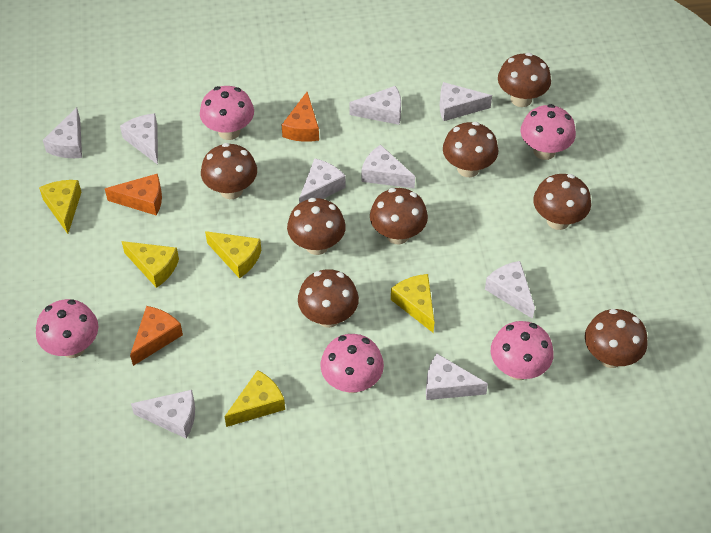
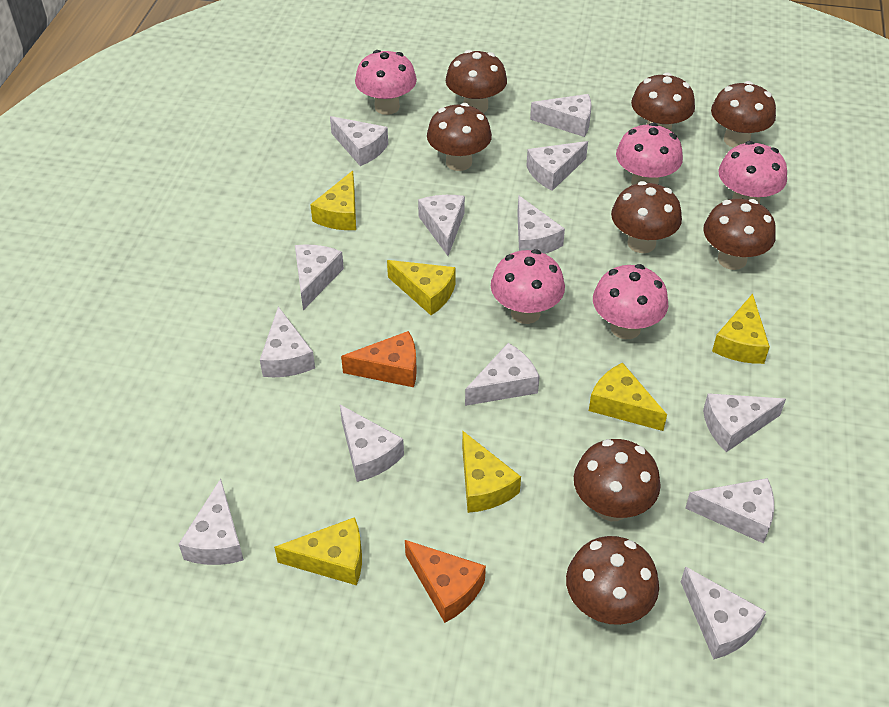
orange cheese: 3 -> 2
white cheese: 9 -> 13
yellow cheese: 5 -> 6

